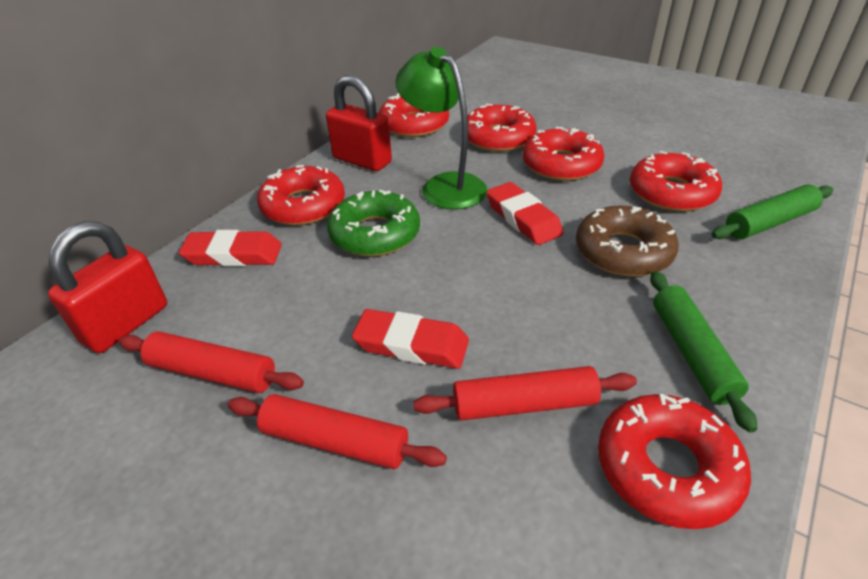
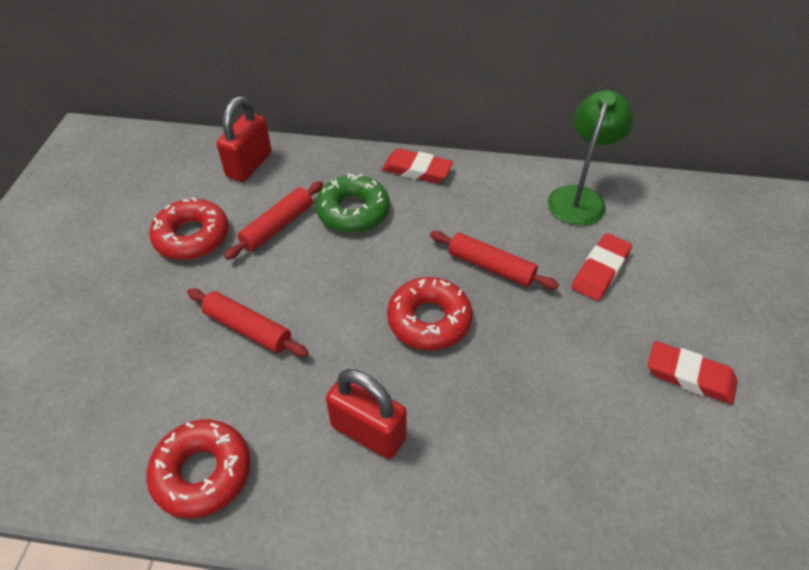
brown donut: 1 -> 0
green rolling pin: 2 -> 0
red donut: 6 -> 3

